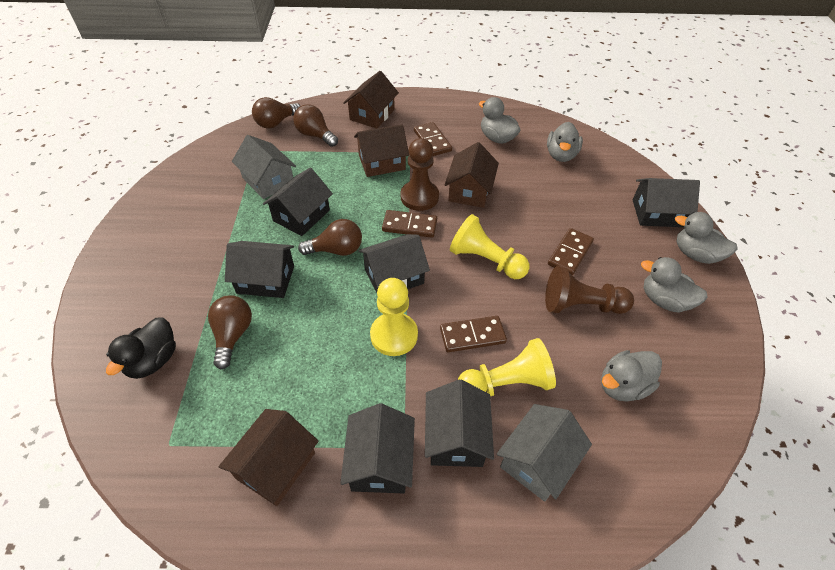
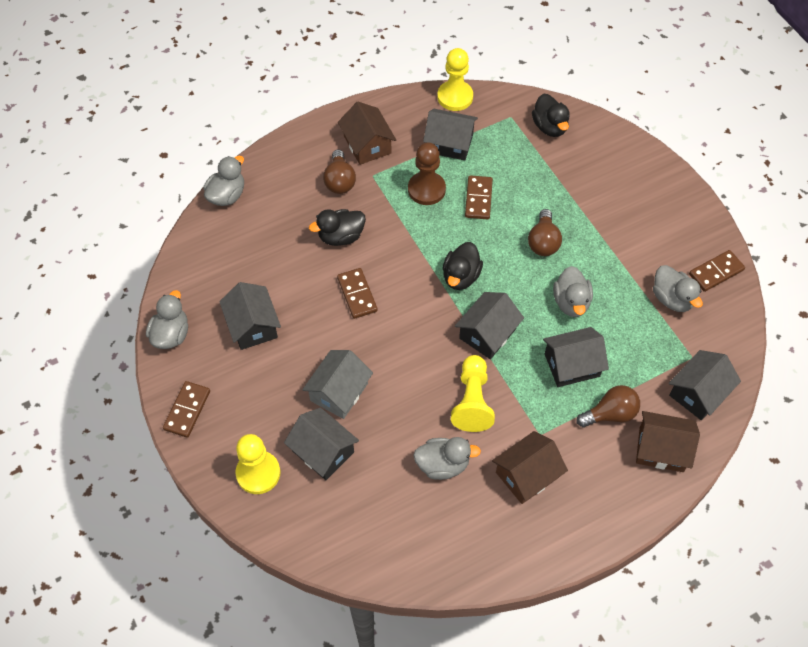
black duck: 1 -> 3
brown house: 4 -> 3
brown light bulb: 4 -> 3
brown pawn: 2 -> 1
grey house: 2 -> 1

